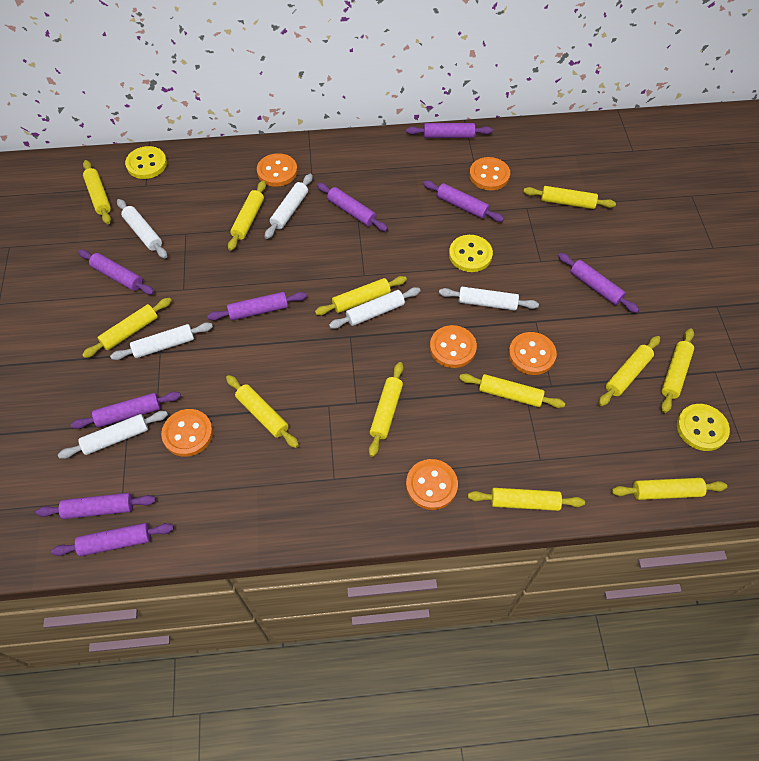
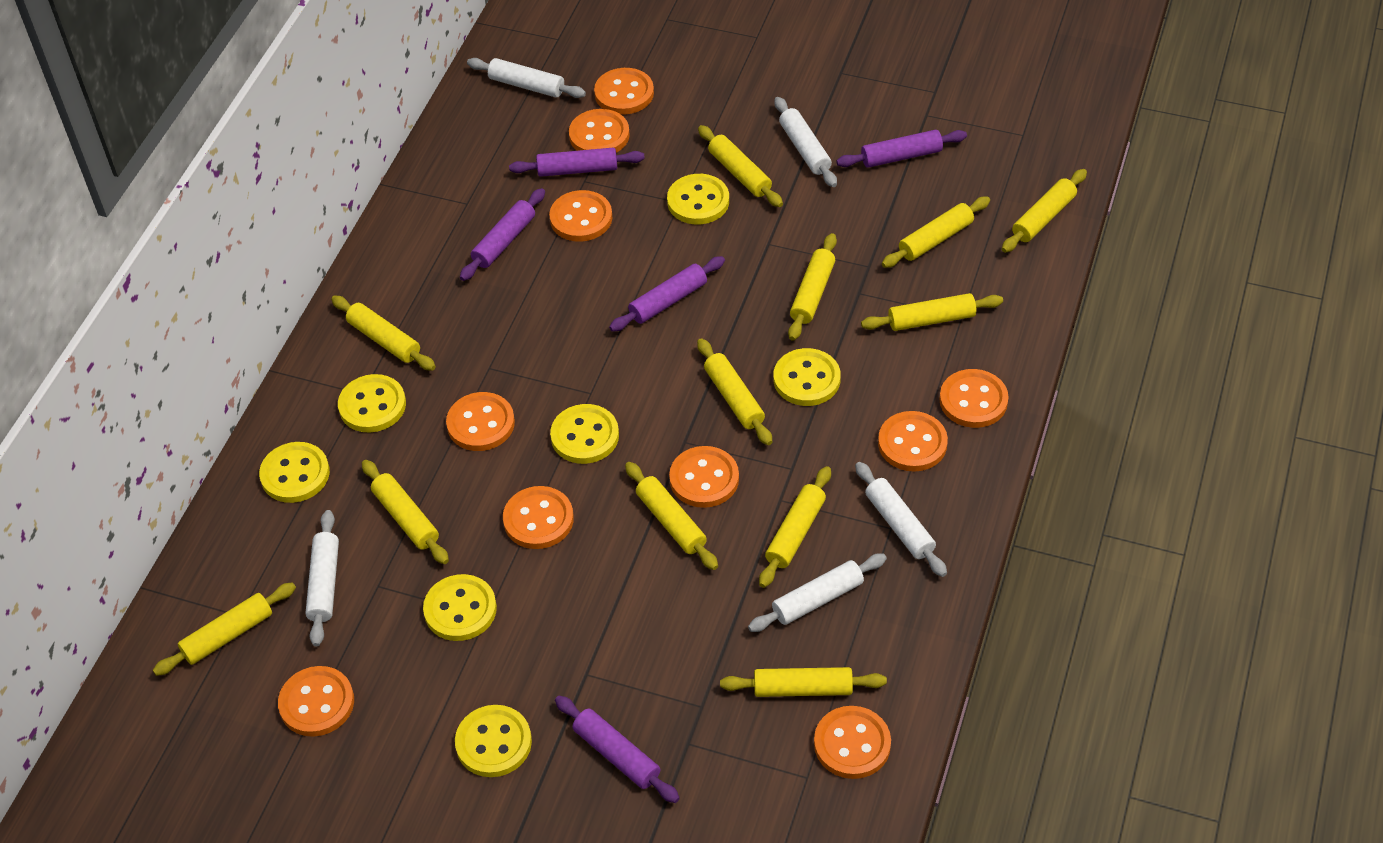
orange button: 6 -> 10
purple rolling pin: 9 -> 5
white rolling pin: 6 -> 5
yellow button: 3 -> 7

